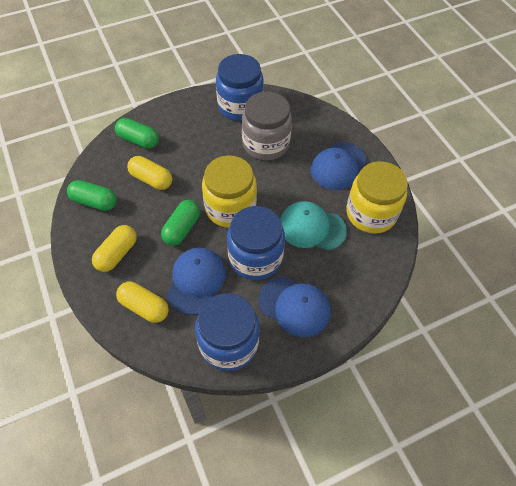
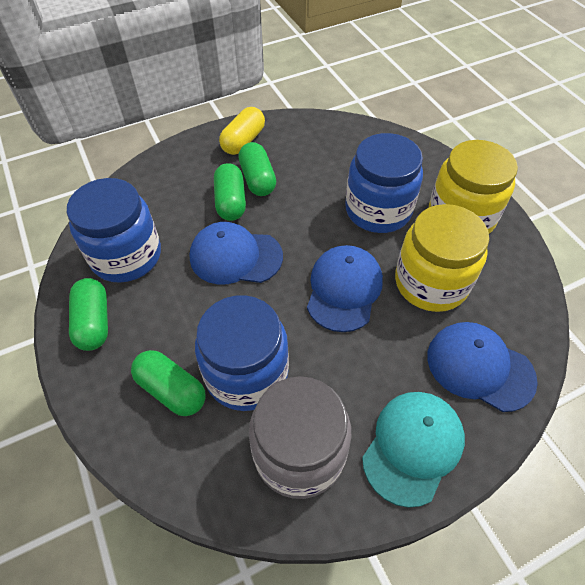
green capsule: 3 -> 4
yellow capsule: 3 -> 1

